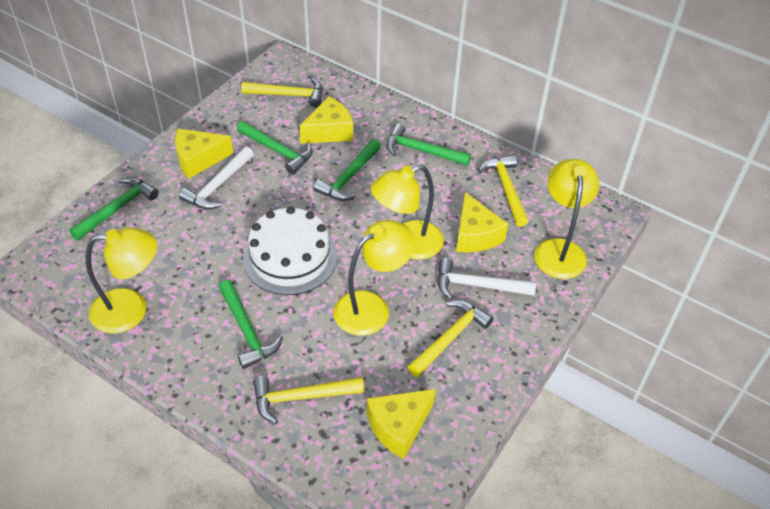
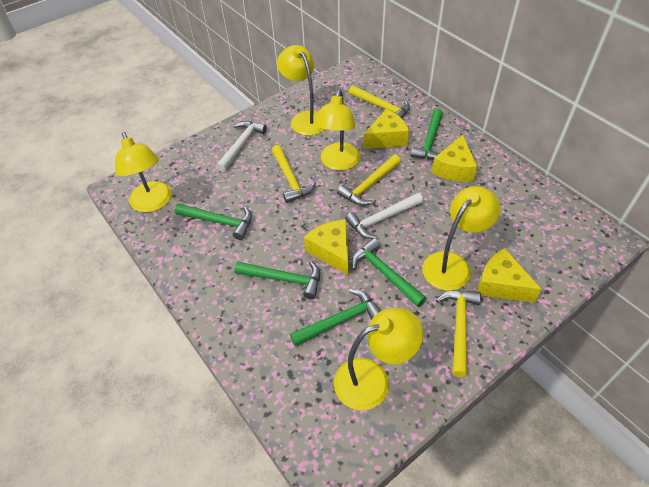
white cake: 1 -> 0
yellow lamp: 4 -> 5

